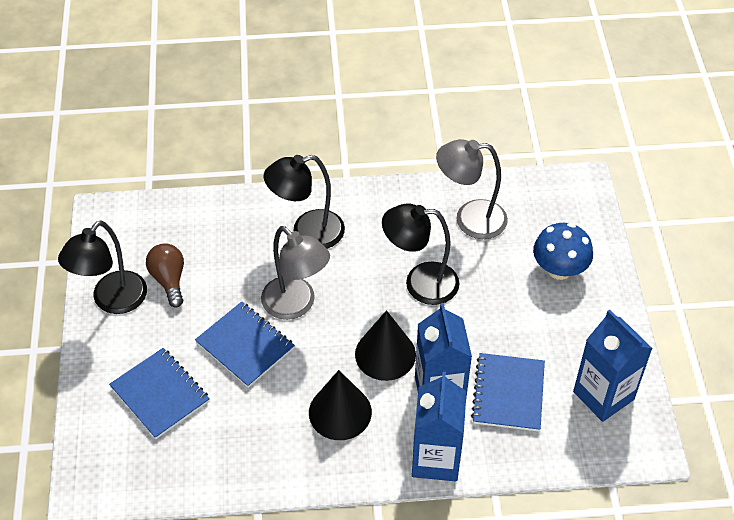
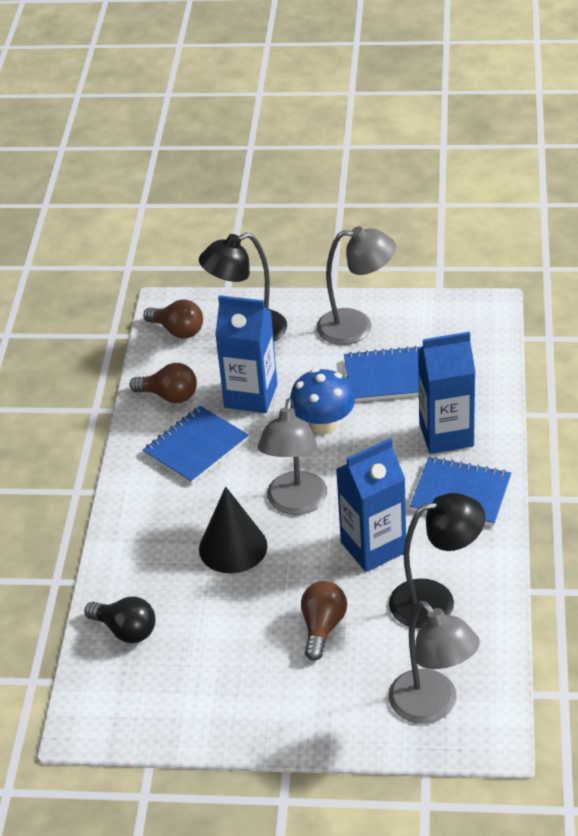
black cone: 2 -> 1
black lamp: 3 -> 2
black light bulb: 0 -> 1
brown light bulb: 1 -> 3
grey lamp: 2 -> 3

